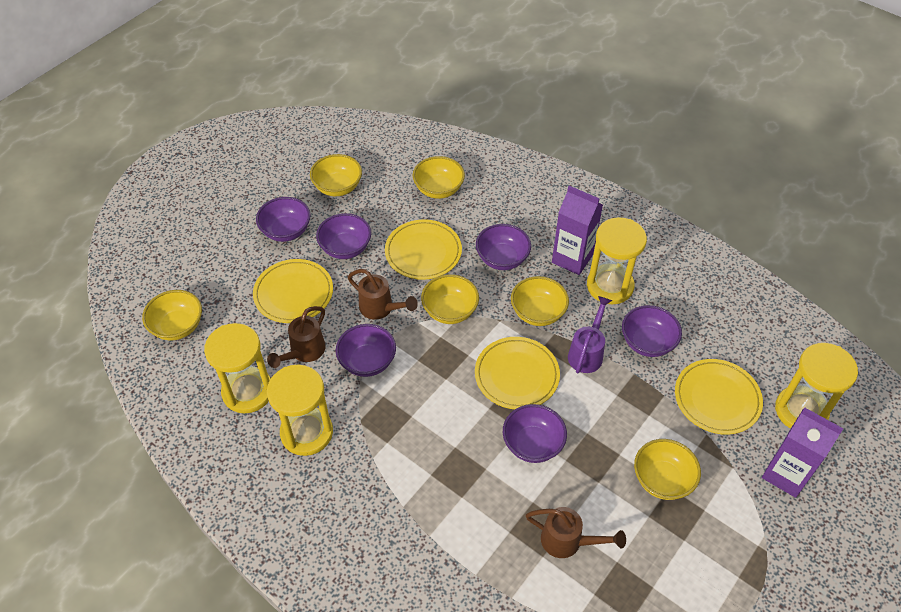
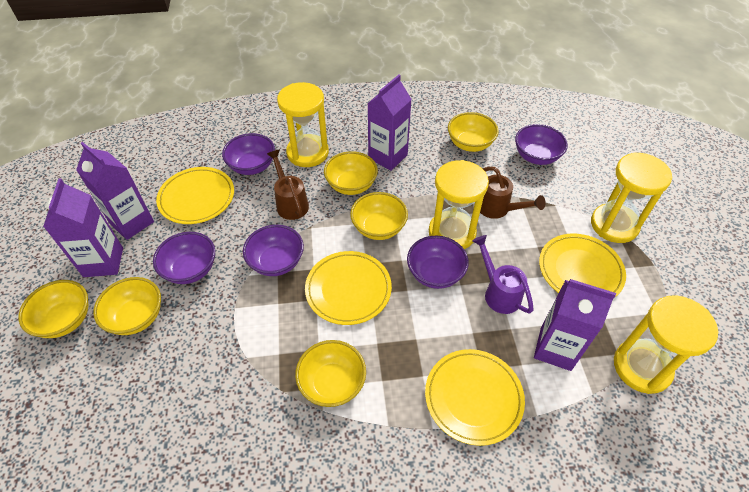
brown watering can: 3 -> 2
purple bowl: 6 -> 5
purple carton: 2 -> 4

